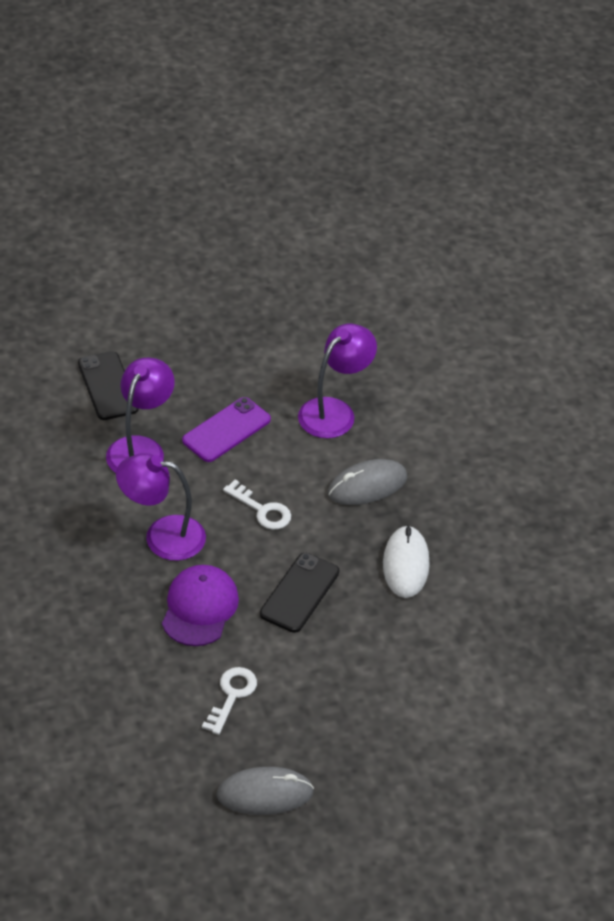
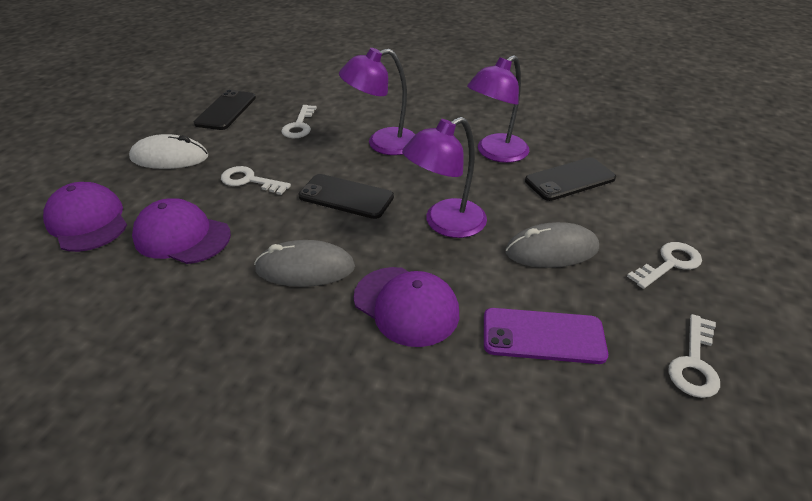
black phone: 2 -> 3
purple cap: 1 -> 3
white key: 2 -> 4

